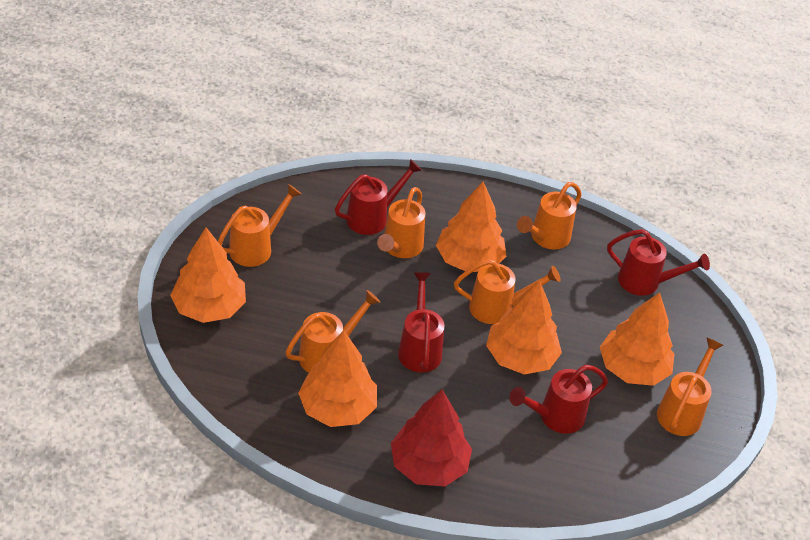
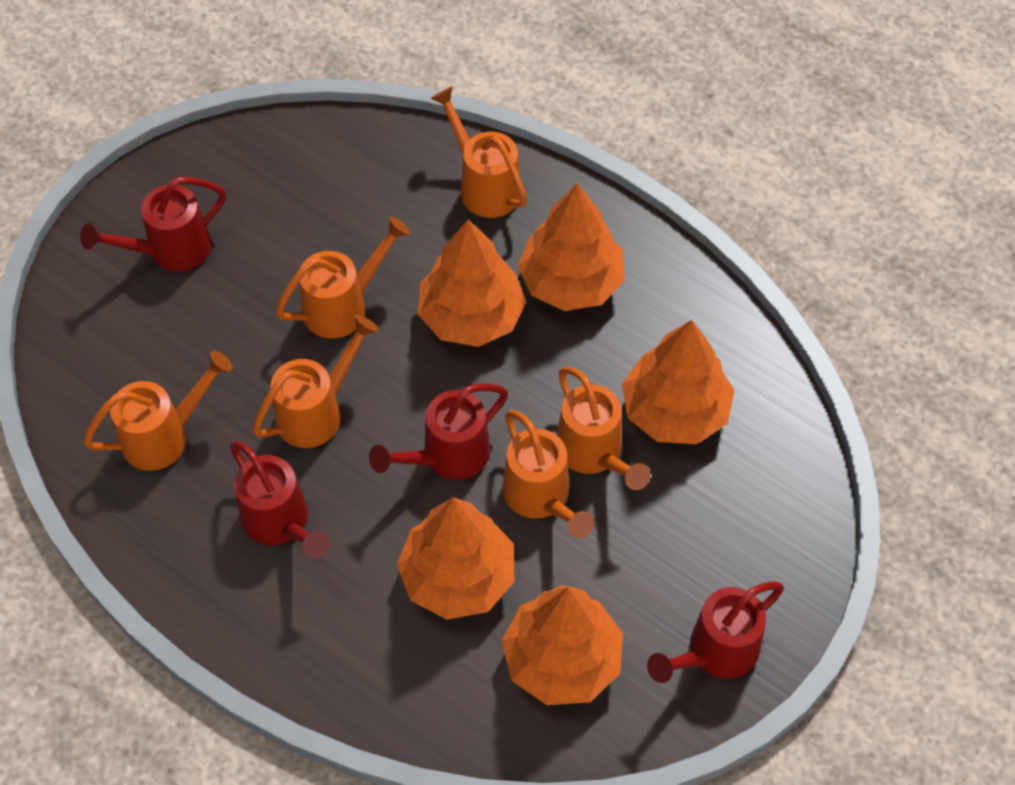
red tree: 1 -> 0

